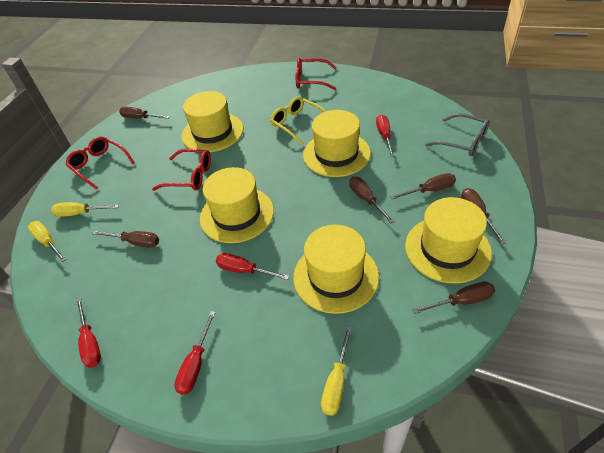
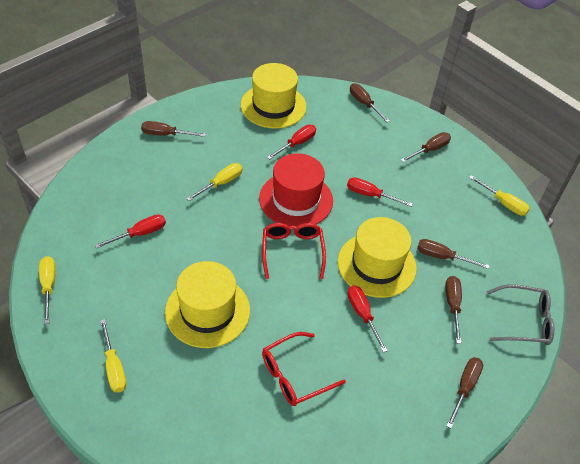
red glasses: 3 -> 2
red hat: 0 -> 1
yellow glasses: 1 -> 0
yellow hat: 5 -> 3
yellow screwdriver: 3 -> 4

